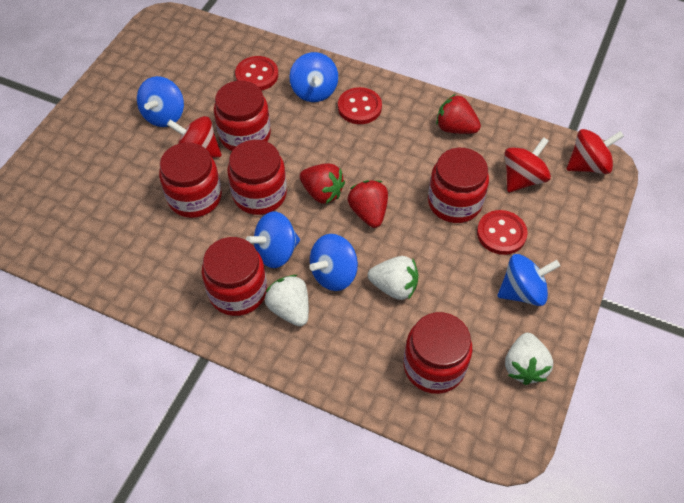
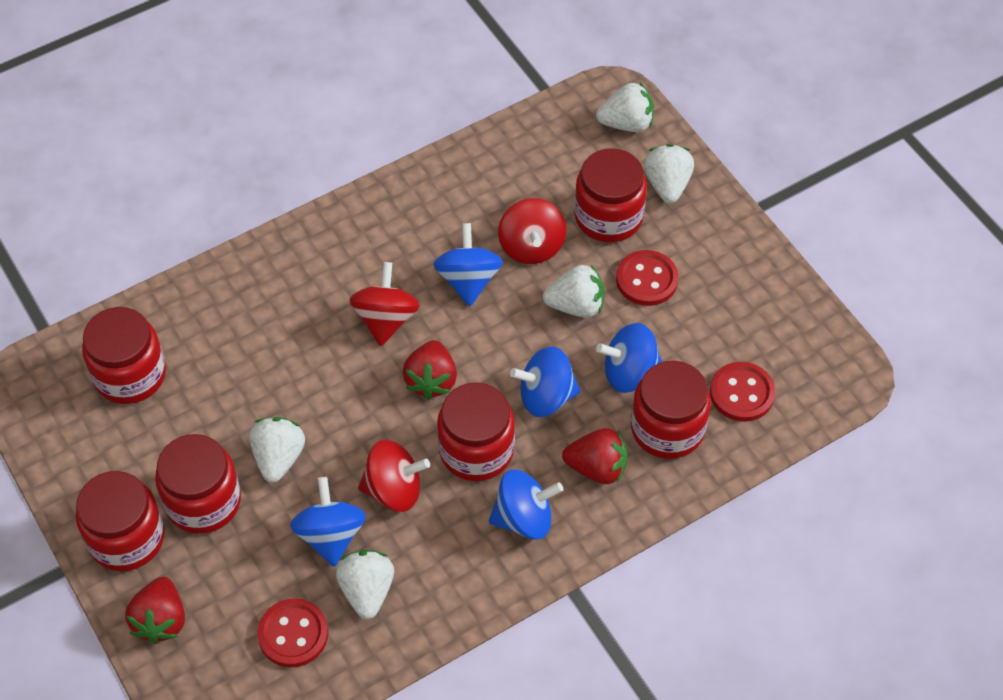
white strawberry: 3 -> 5

